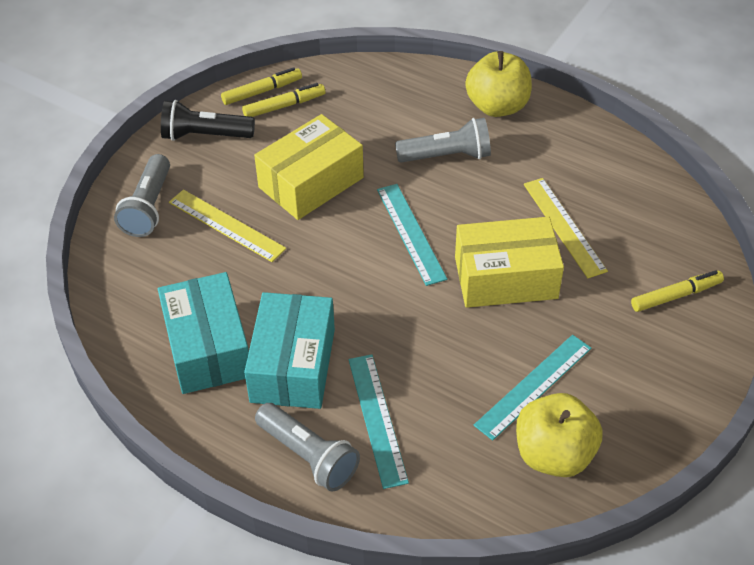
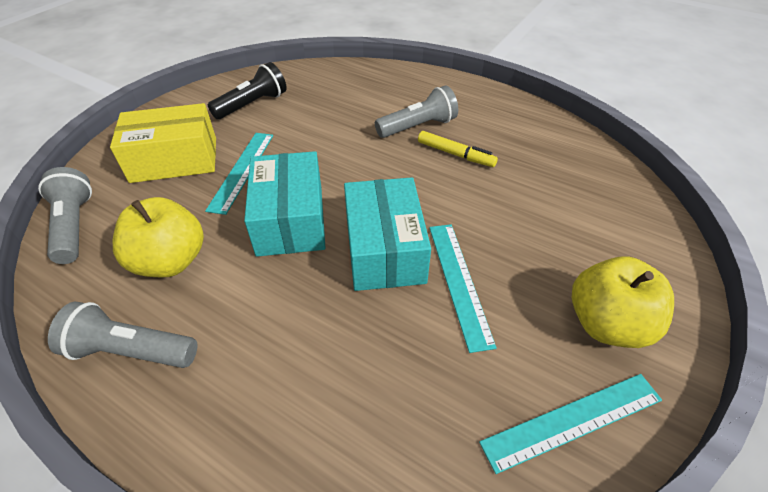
yellow box: 2 -> 1
yellow marker: 3 -> 1
yellow ruler: 2 -> 0

